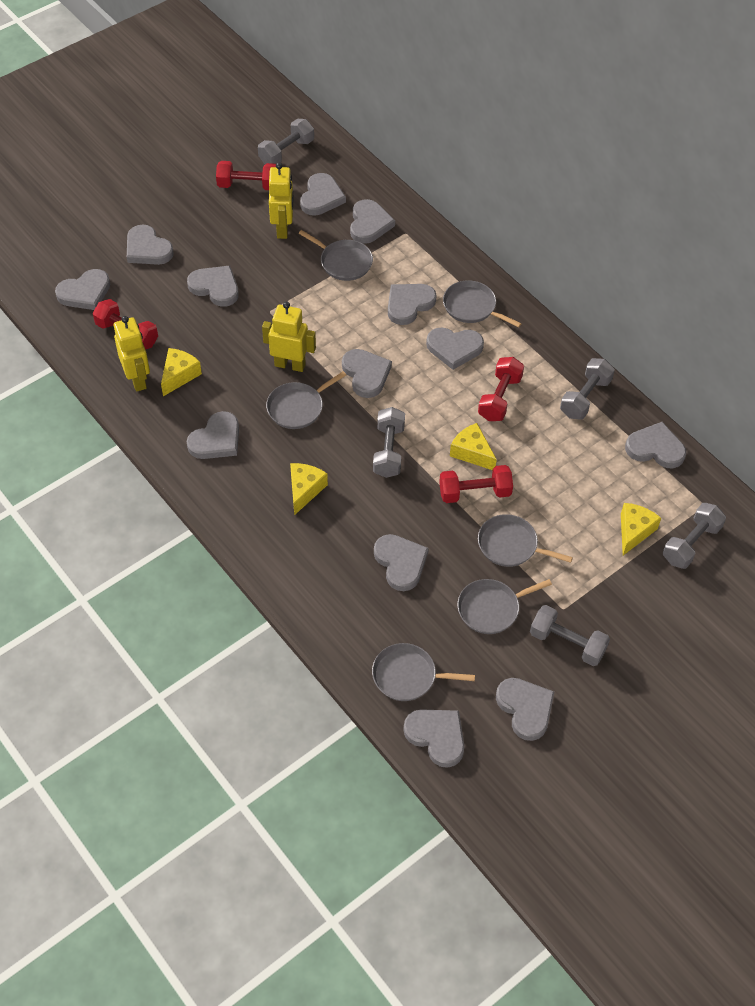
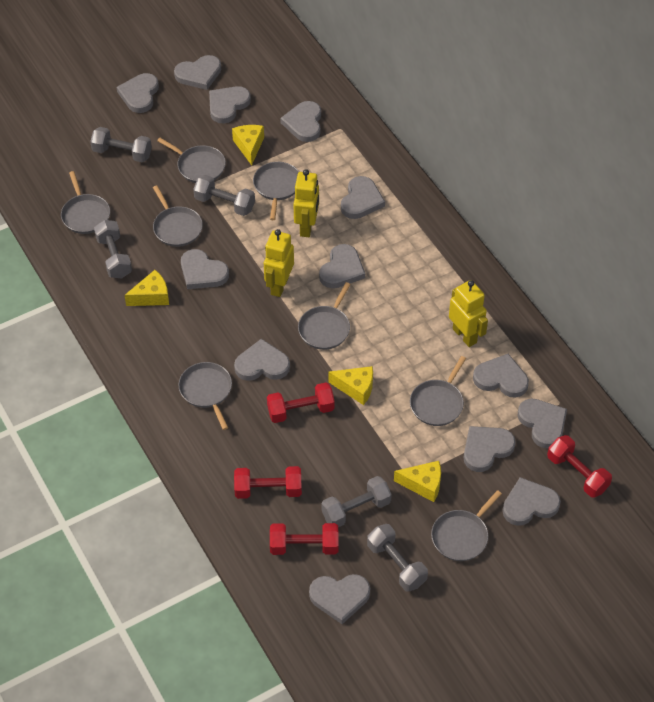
grey pan: 6 -> 8

